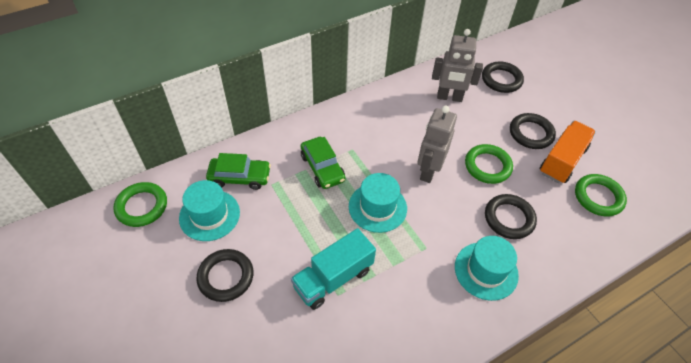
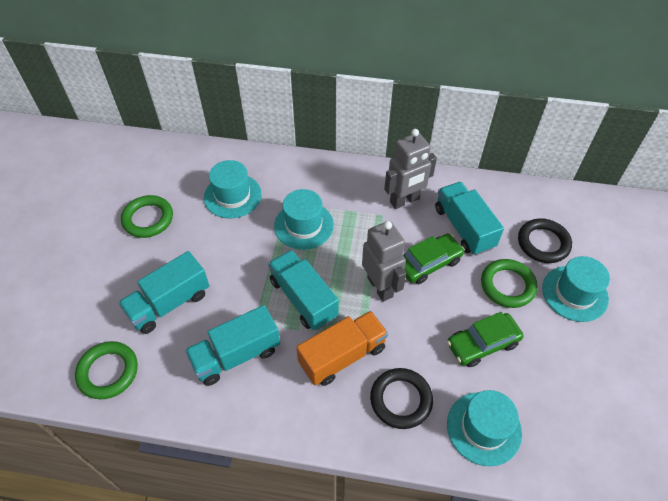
black ring: 4 -> 2
turquoise hat: 3 -> 4
turquoise truck: 1 -> 4

